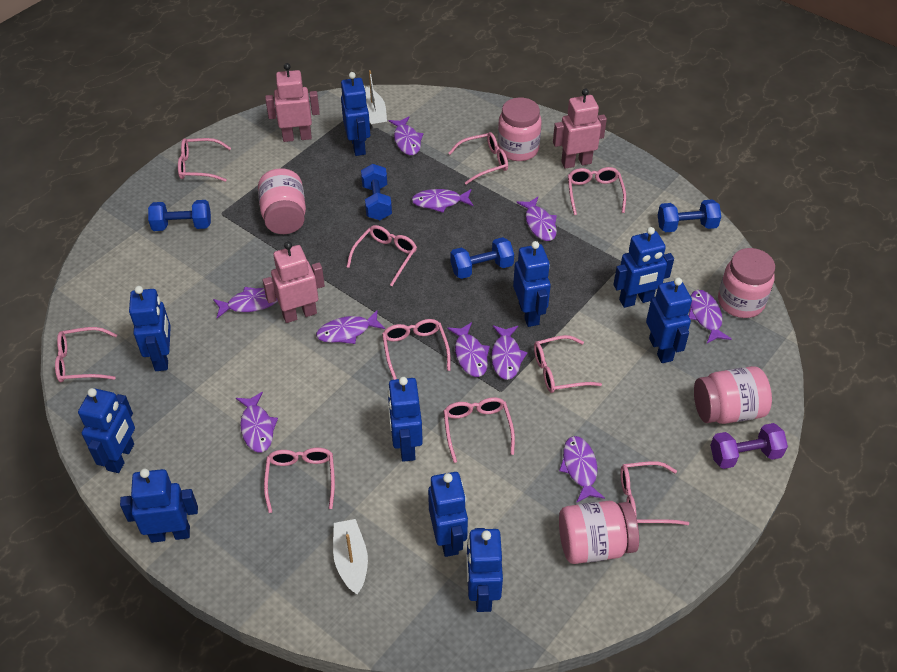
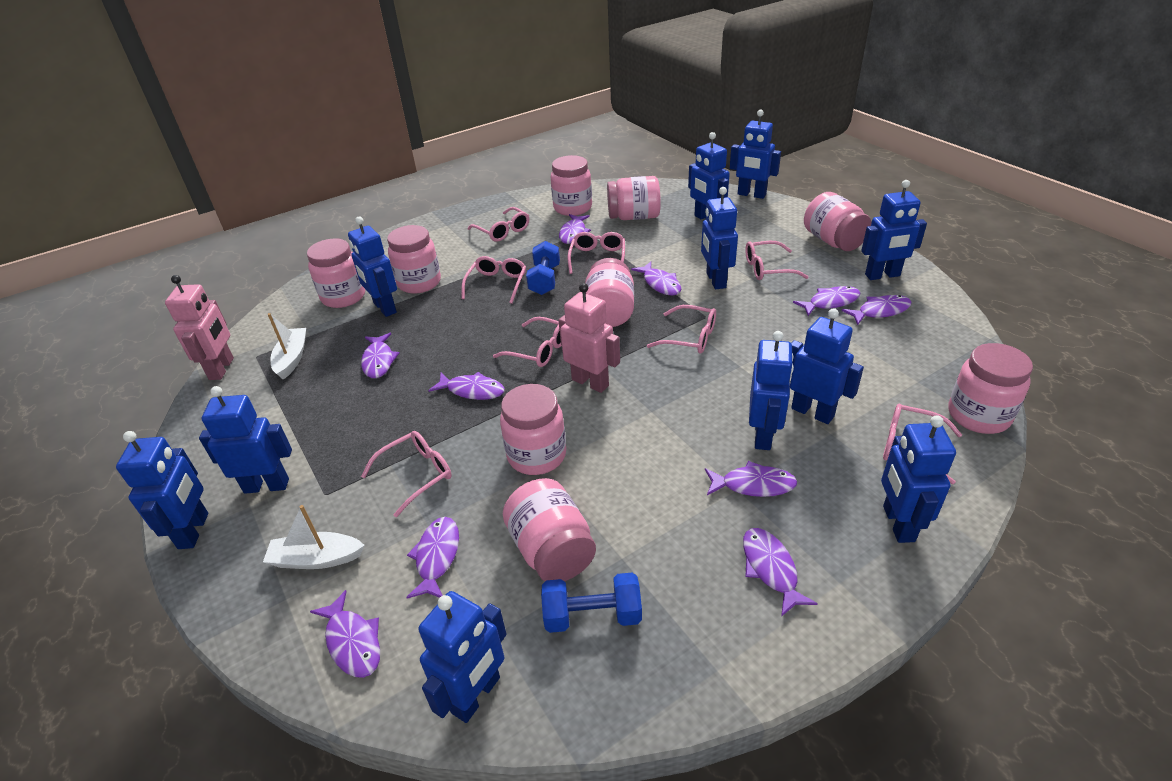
blue dumbbell: 4 -> 2
blue robot: 10 -> 11
pink glasses: 10 -> 8
pink jar: 5 -> 9
pink robot: 3 -> 2
purple dumbbell: 1 -> 0

